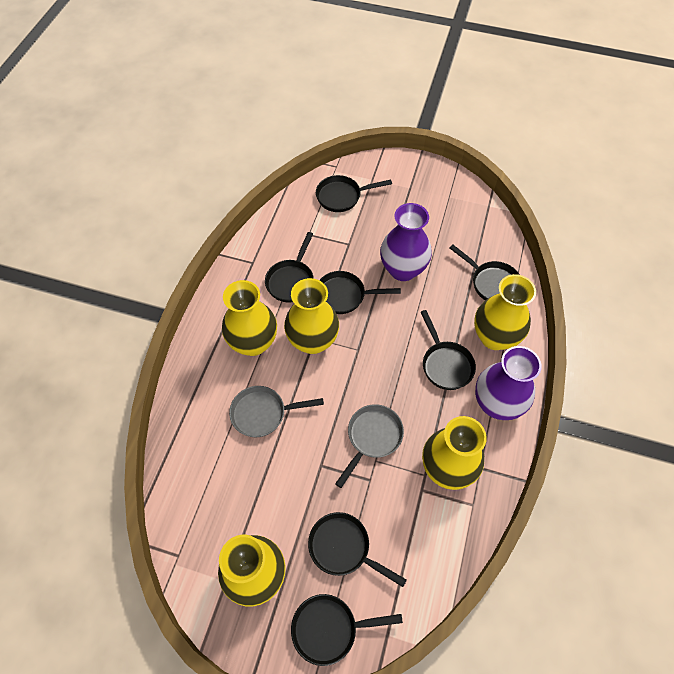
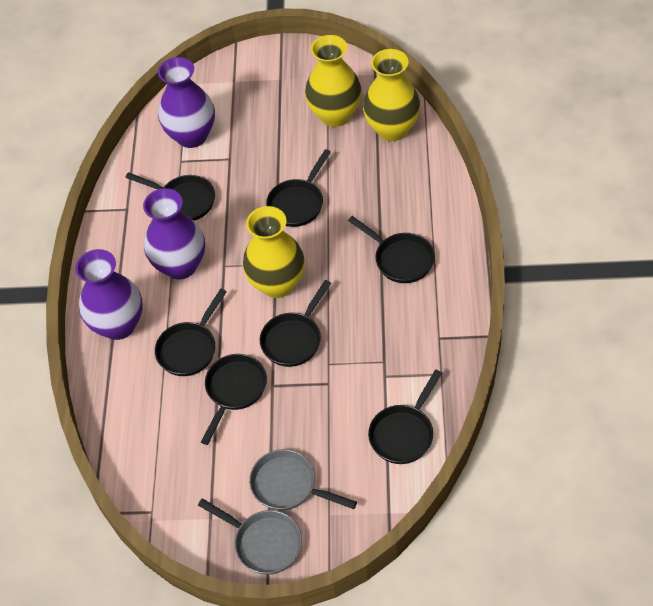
purple vase: 2 -> 3
yellow vase: 5 -> 3

